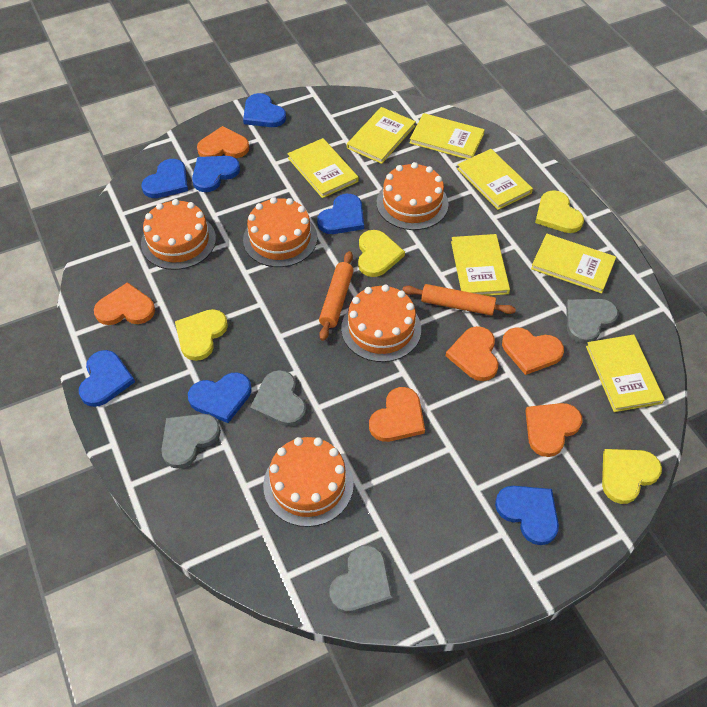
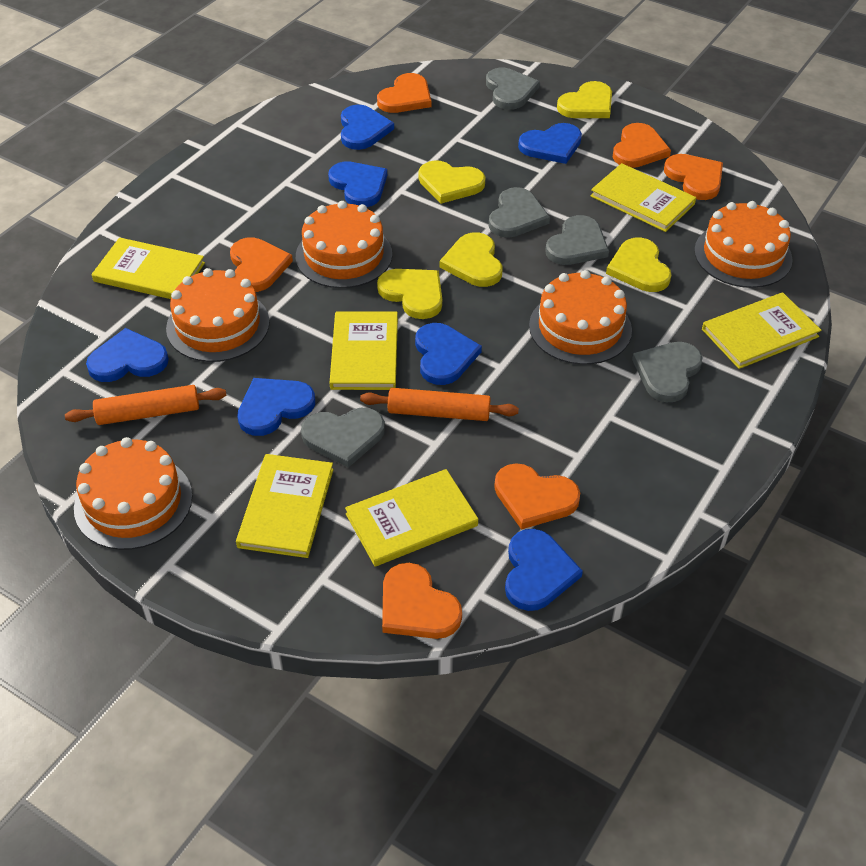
grey heart: 4 -> 5
yellow book: 7 -> 6
yellow heart: 4 -> 5

